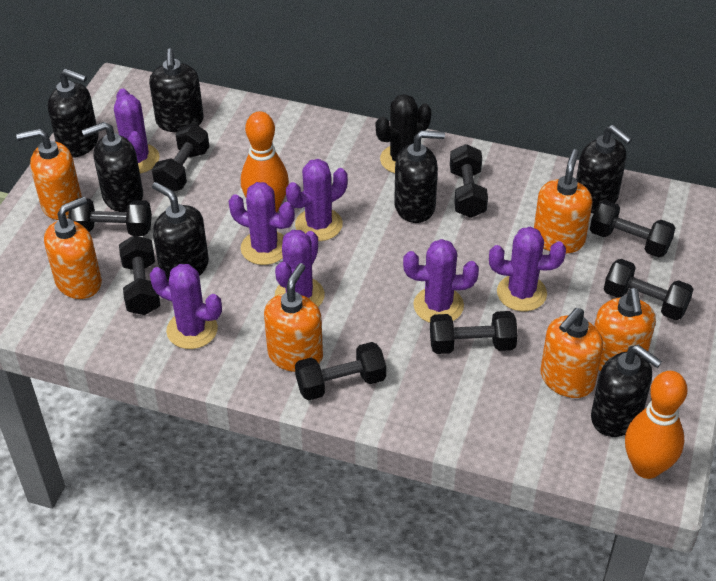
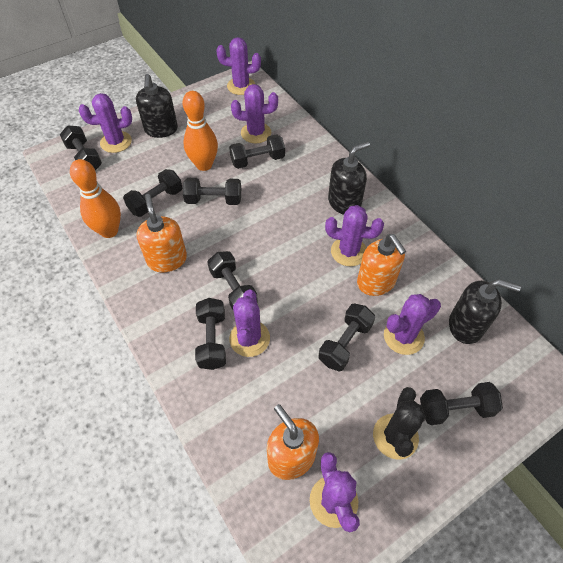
black soap dispenser: 7 -> 3
orange soap dispenser: 6 -> 3

